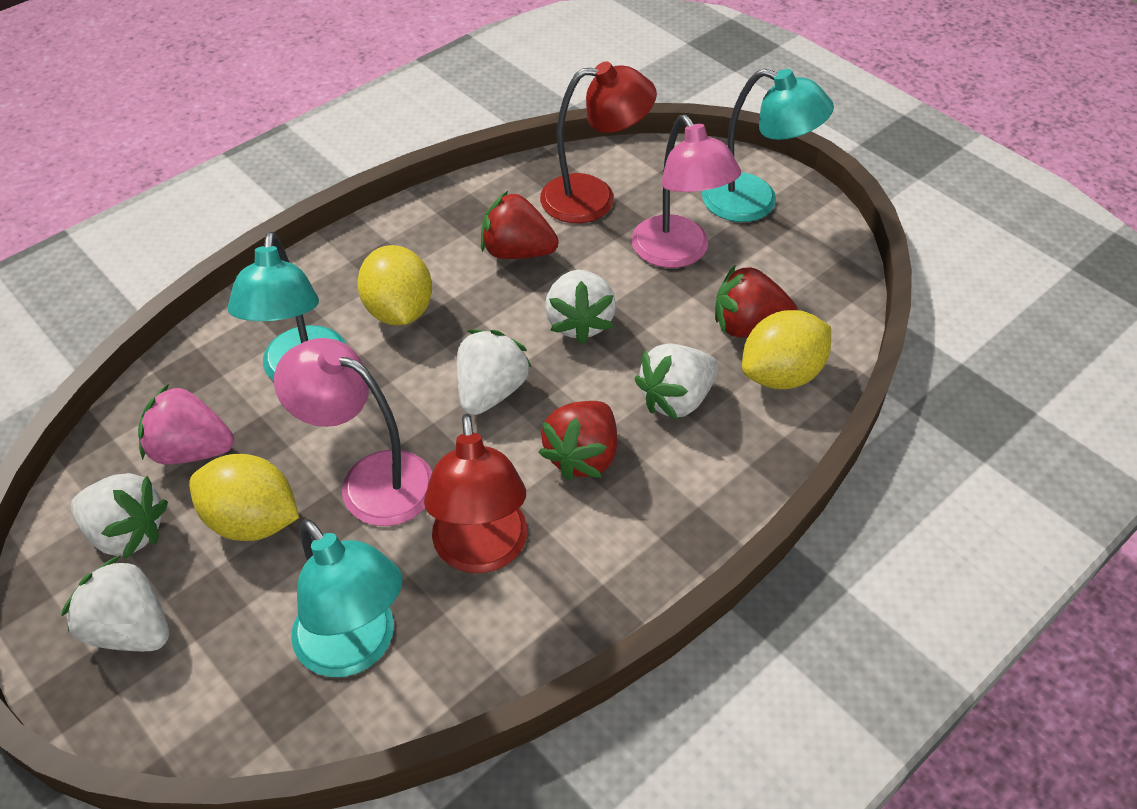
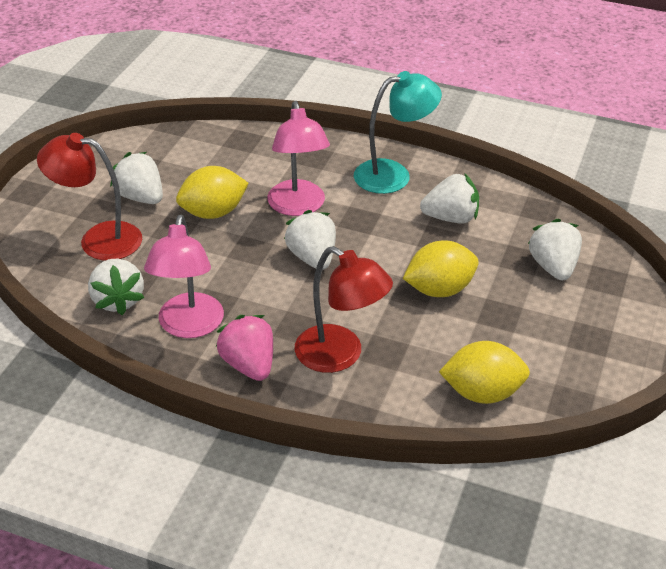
red strawberry: 3 -> 0
turquoise lamp: 3 -> 1

